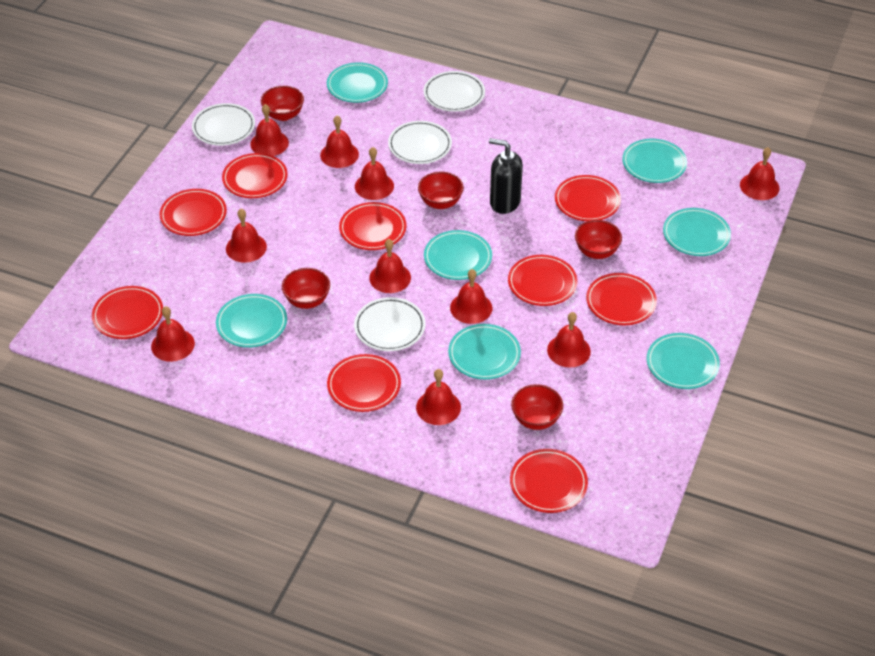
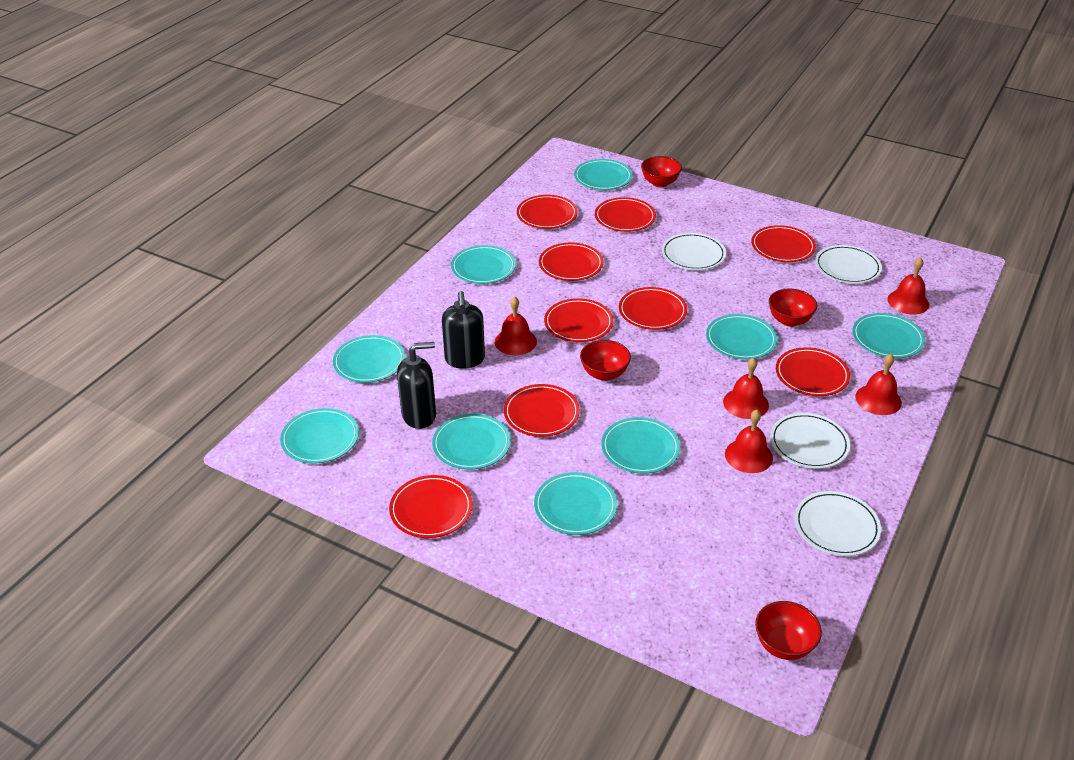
black soap dispenser: 1 -> 2
red bell: 10 -> 5
red bowl: 5 -> 4
turquoise plate: 7 -> 9

